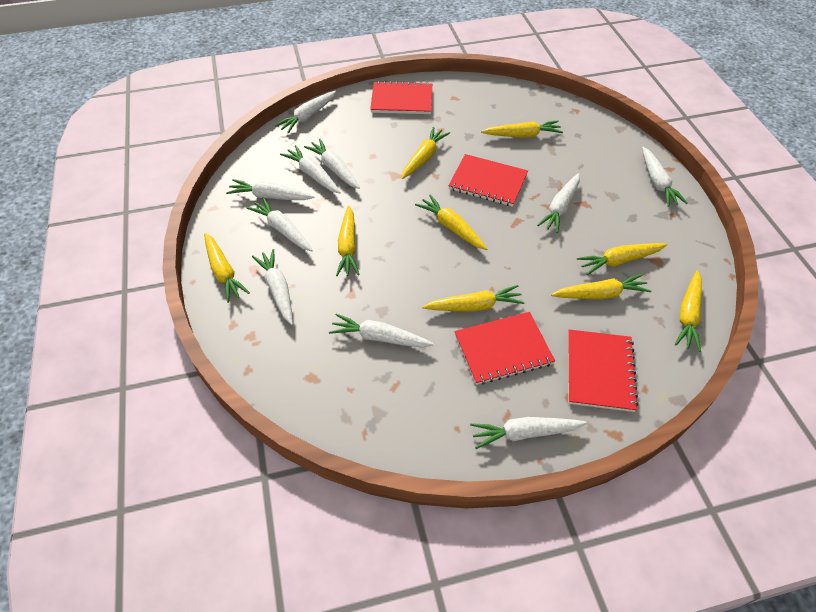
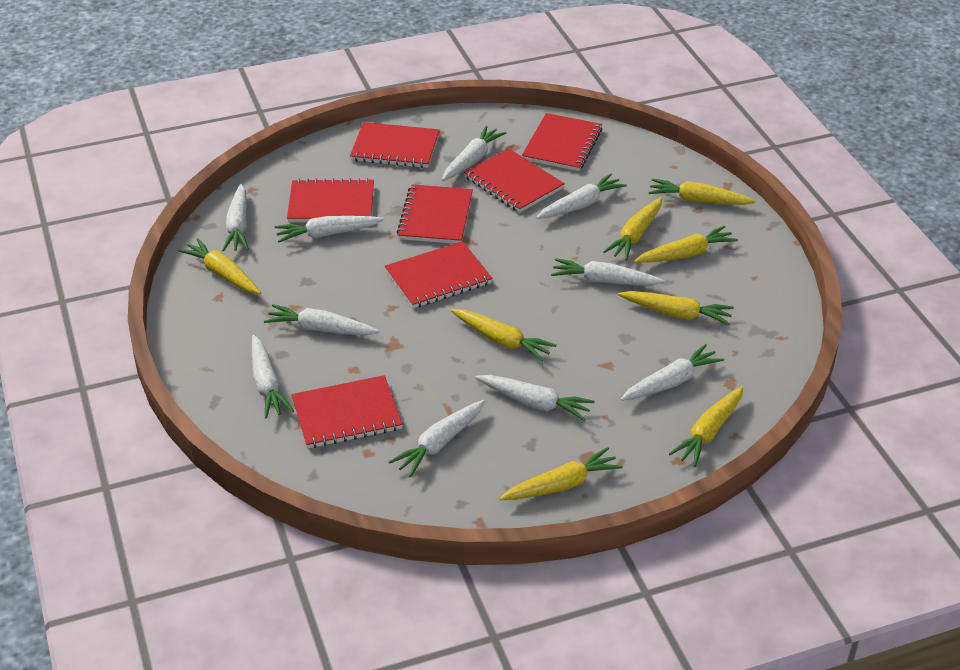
red notebook: 4 -> 7
yellow carrot: 9 -> 8

